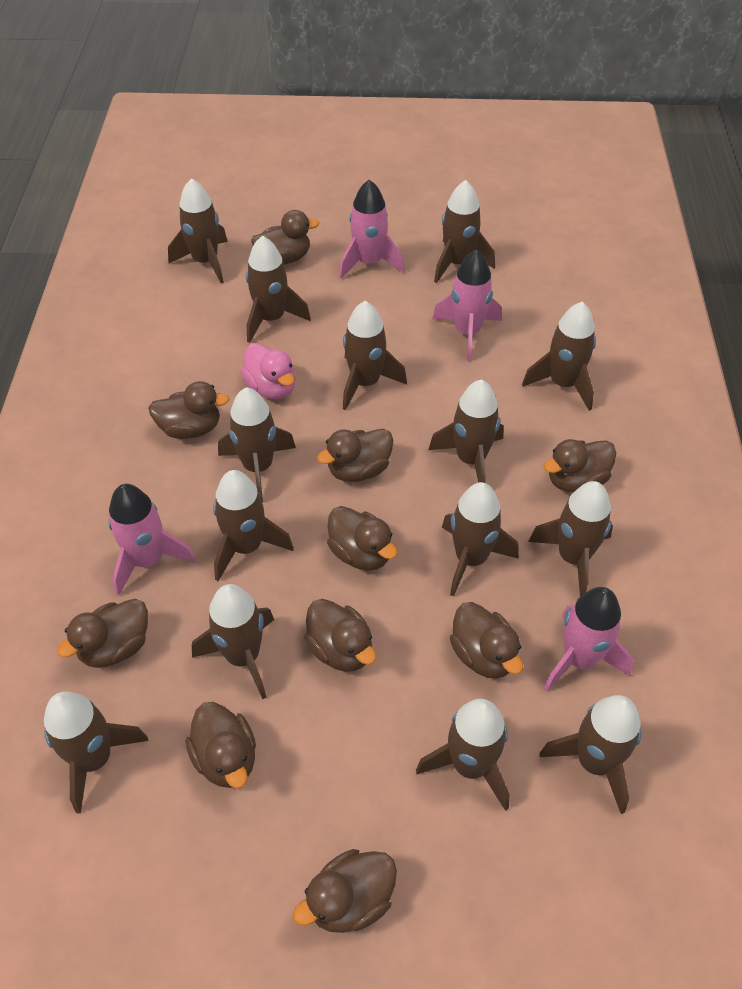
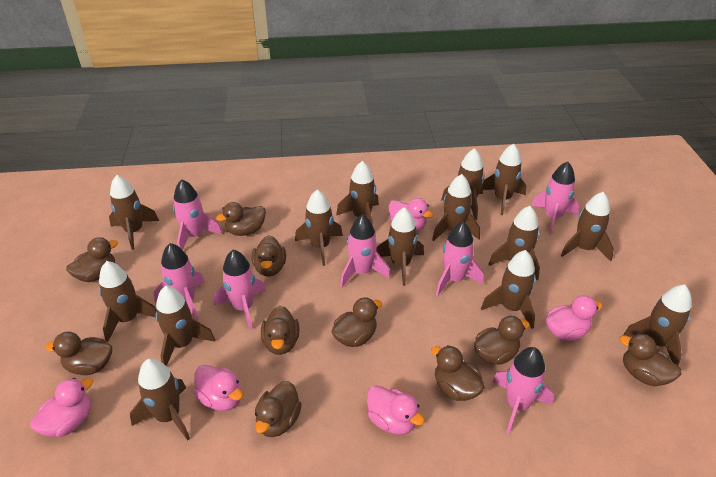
pink duck: 1 -> 5
pink rocket: 4 -> 7

